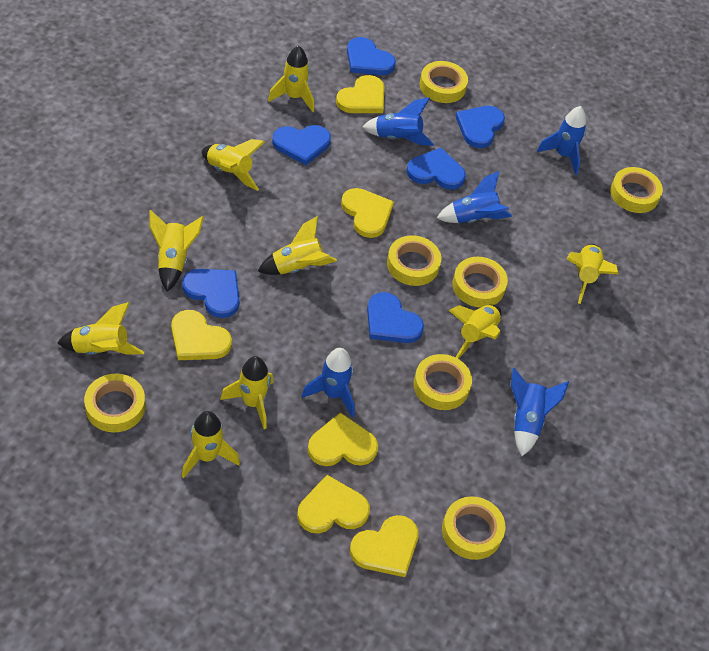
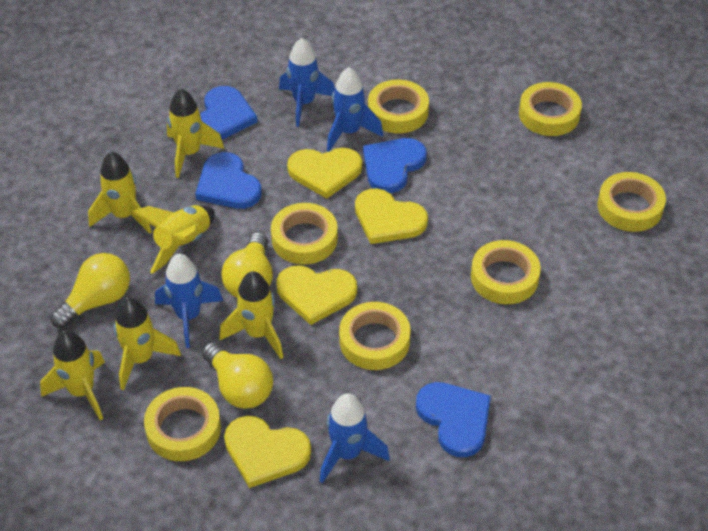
blue heart: 6 -> 4
blue rocket: 5 -> 4
yellow heart: 6 -> 4
yellow light bulb: 0 -> 3
yellow rocket: 9 -> 6

